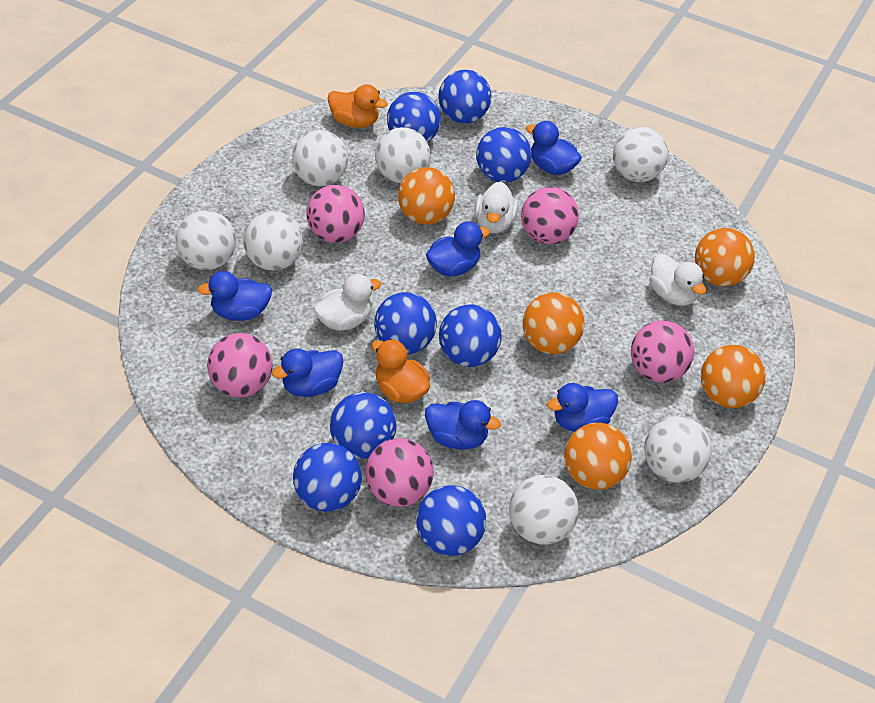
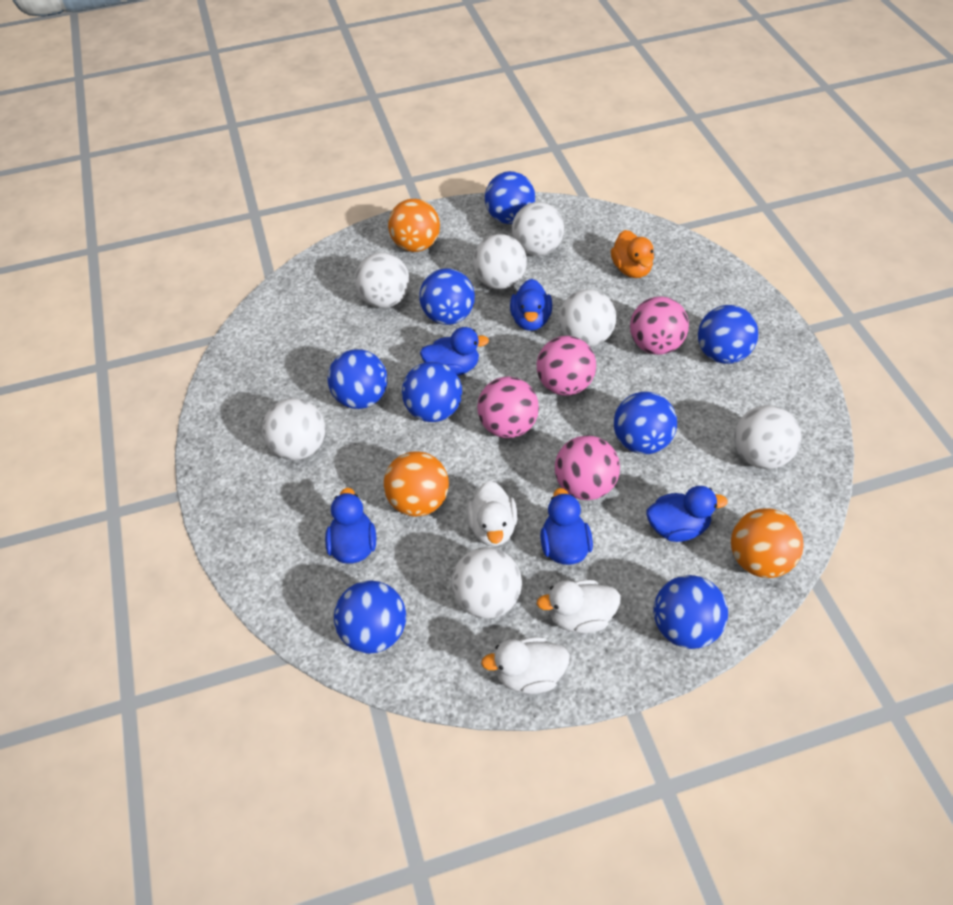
blue duck: 6 -> 5
orange ball: 5 -> 3
orange duck: 2 -> 1
pink ball: 5 -> 4

